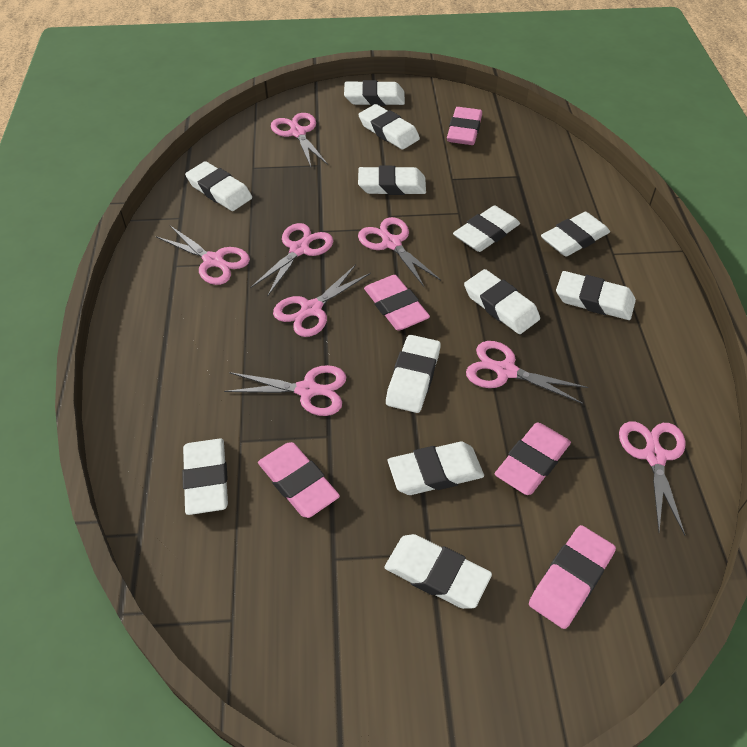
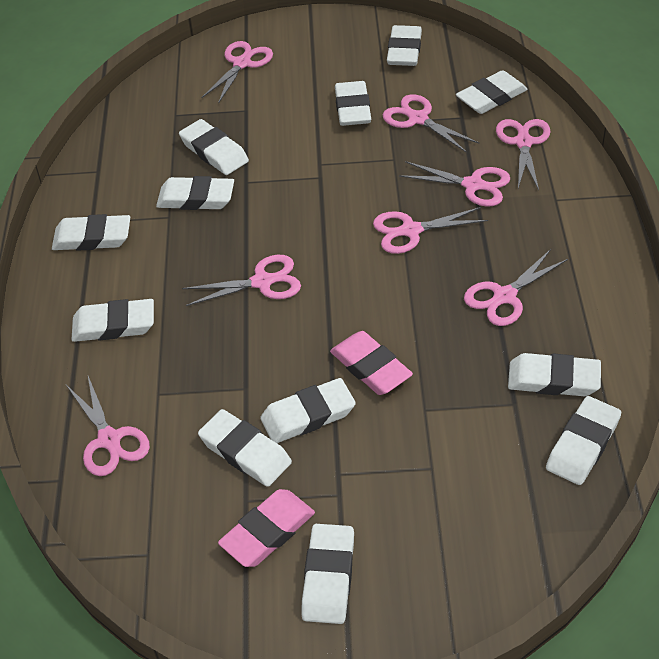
pink eraser: 5 -> 2

